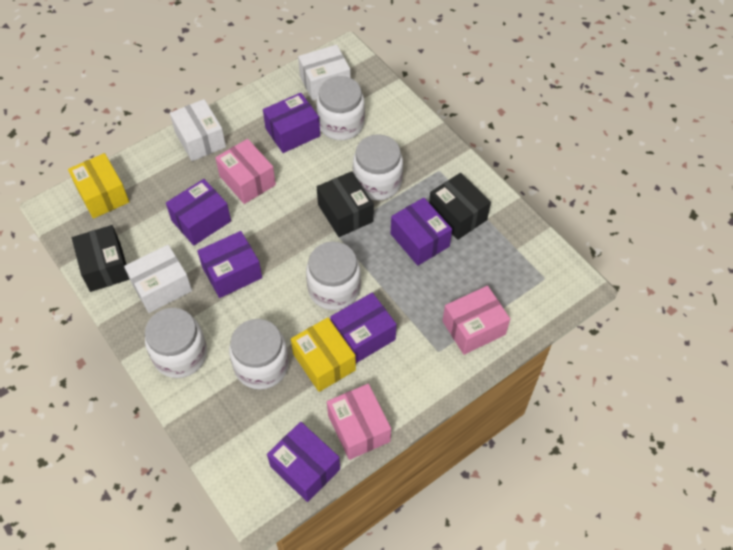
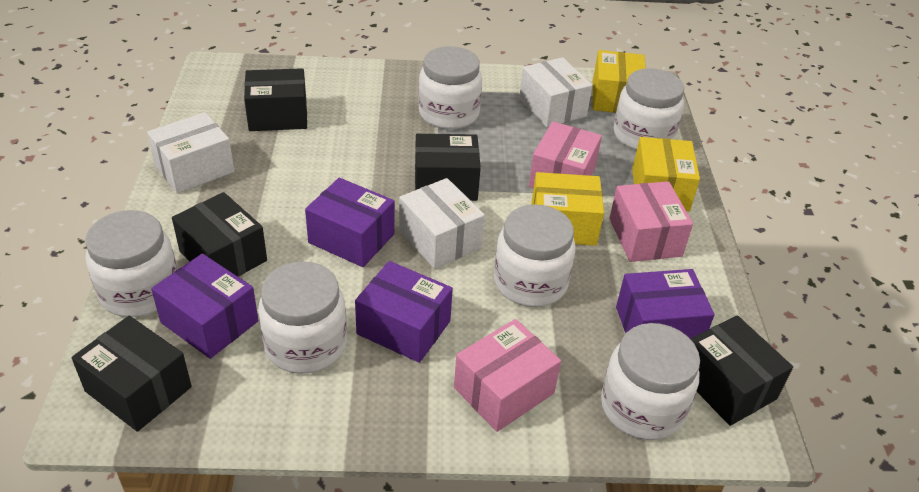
black box: 3 -> 5
purple box: 6 -> 4
white jar: 5 -> 6
yellow box: 2 -> 3

